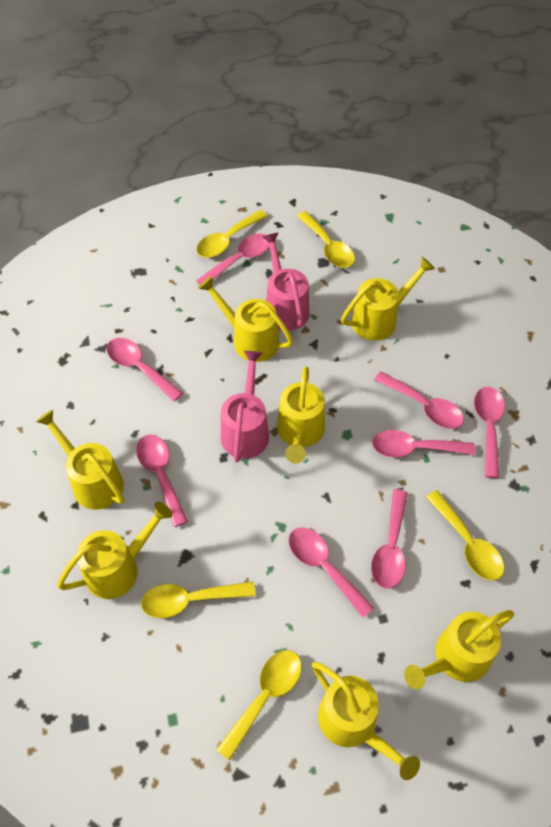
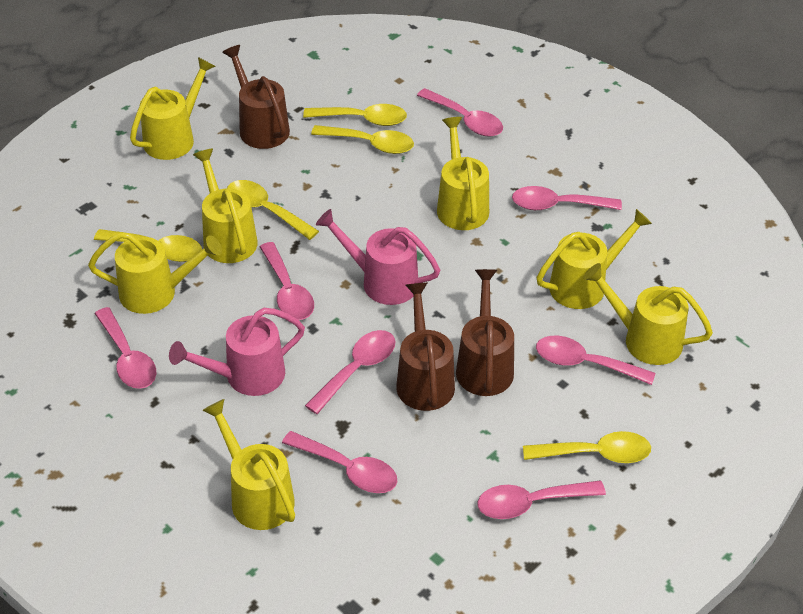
brown watering can: 0 -> 3

